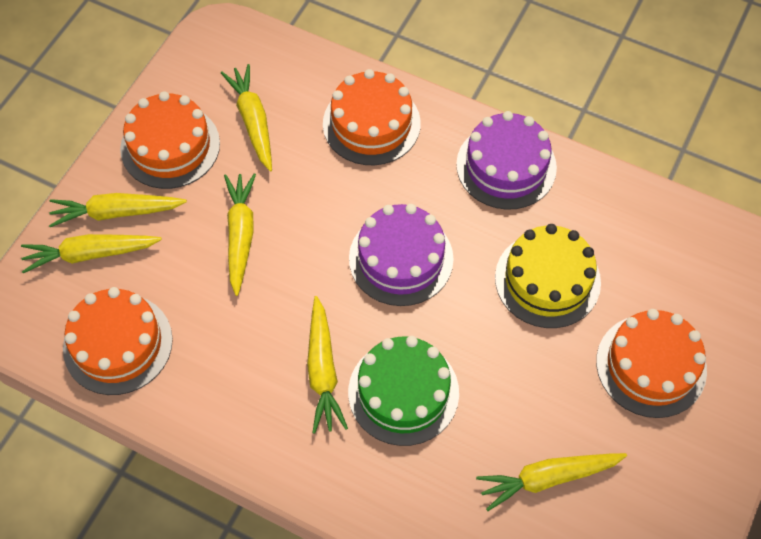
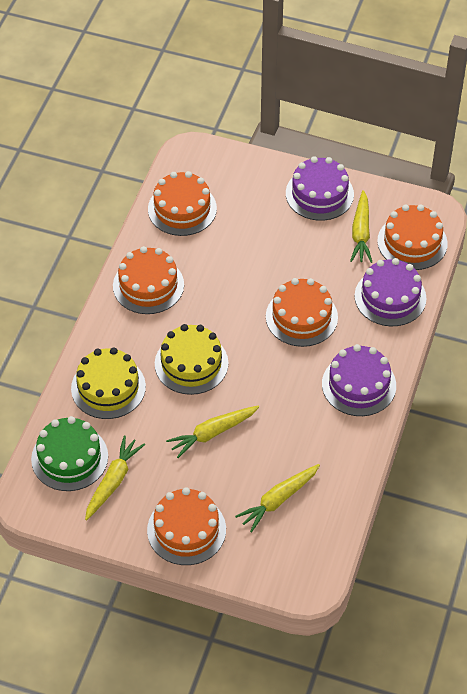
orange cake: 4 -> 5
purple cake: 2 -> 3
yellow cake: 1 -> 2
yellow carrot: 6 -> 4

